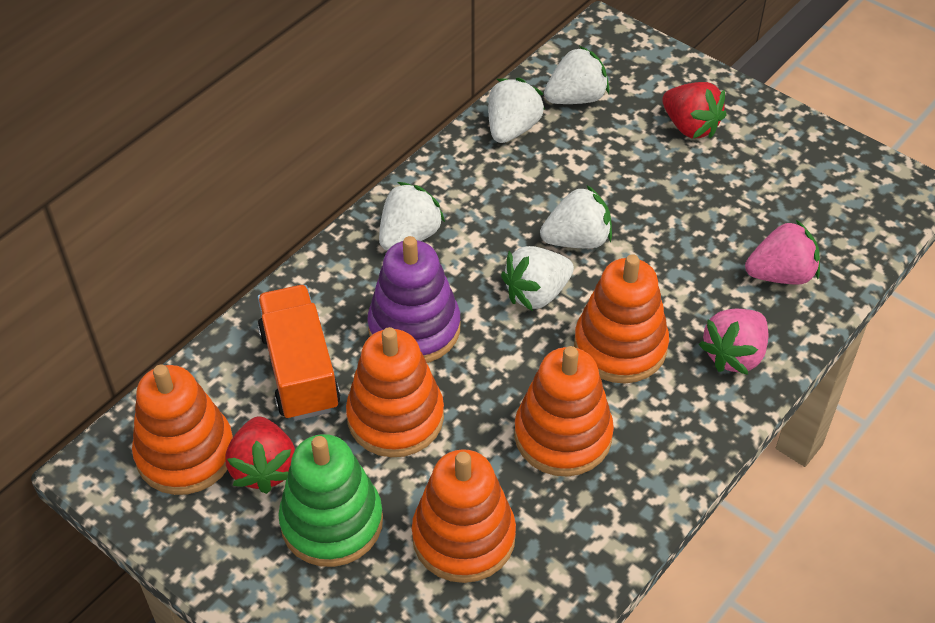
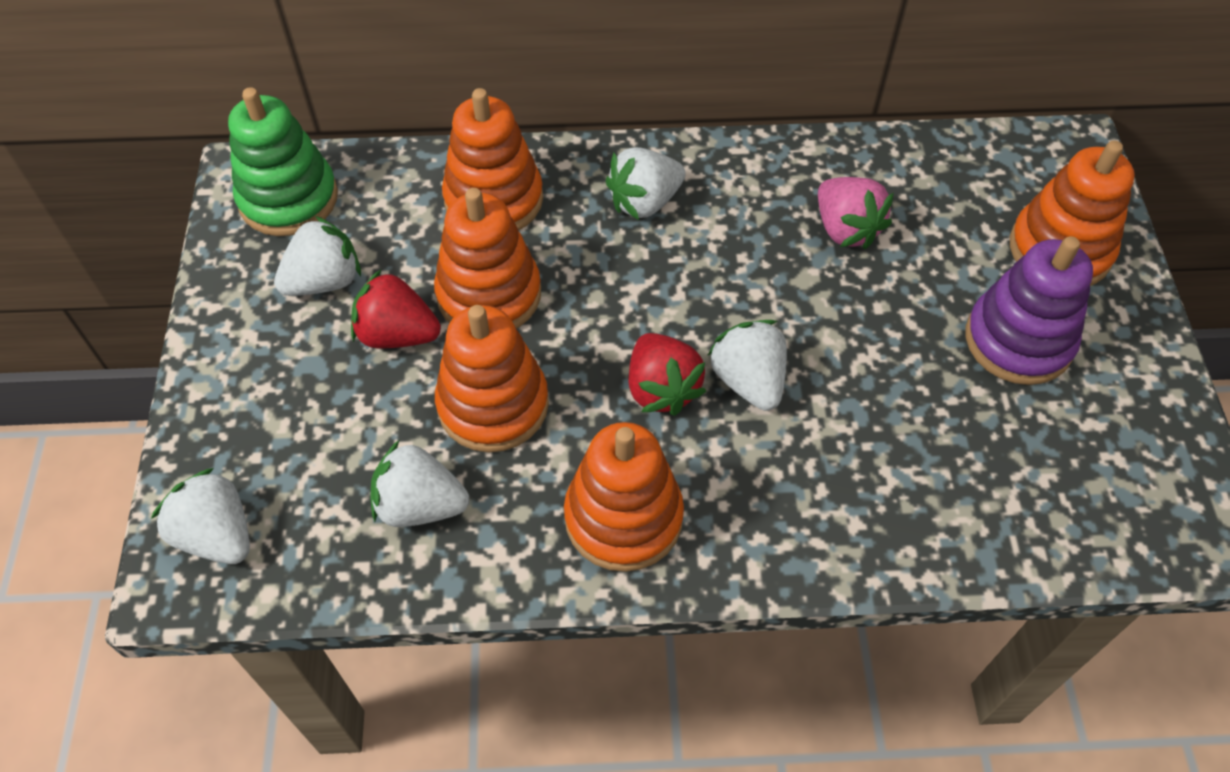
orange truck: 1 -> 0
pink strawberry: 2 -> 1

